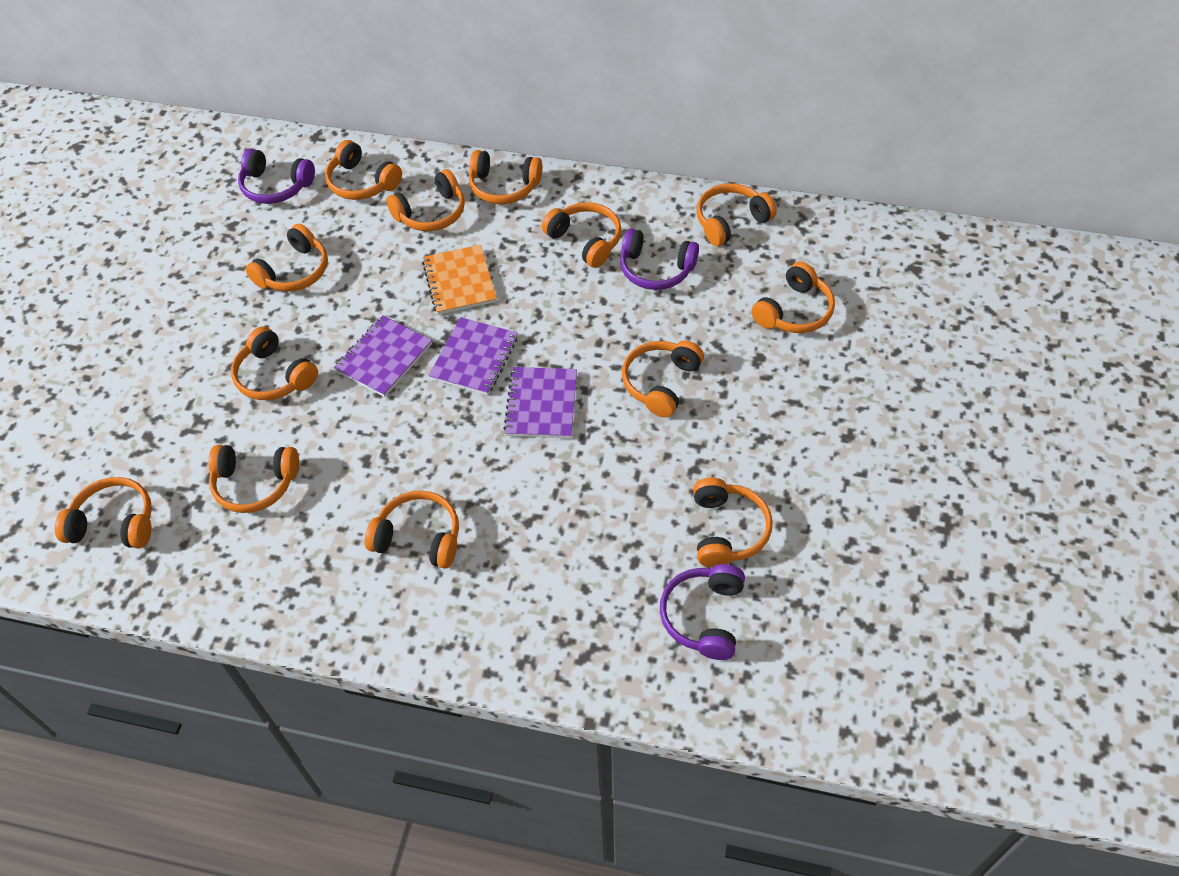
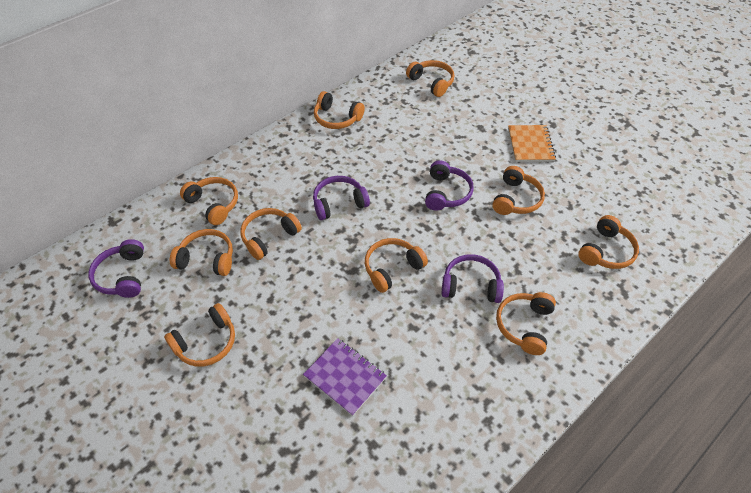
orange headphones: 13 -> 10
purple headphones: 3 -> 4
purple notebook: 3 -> 1

